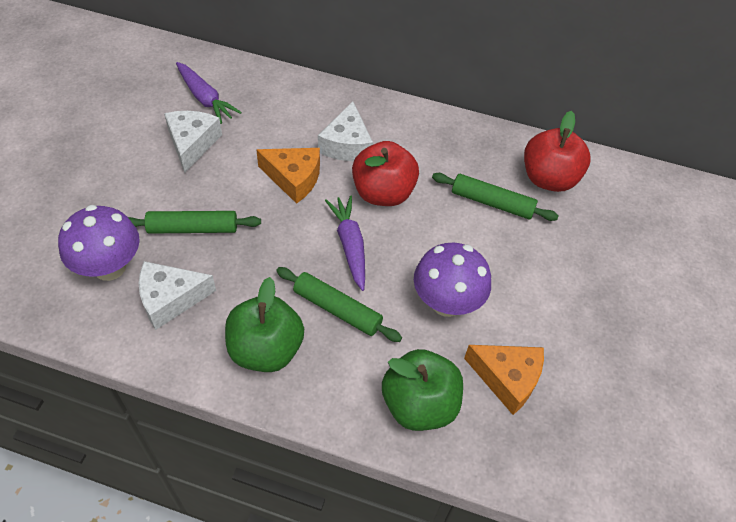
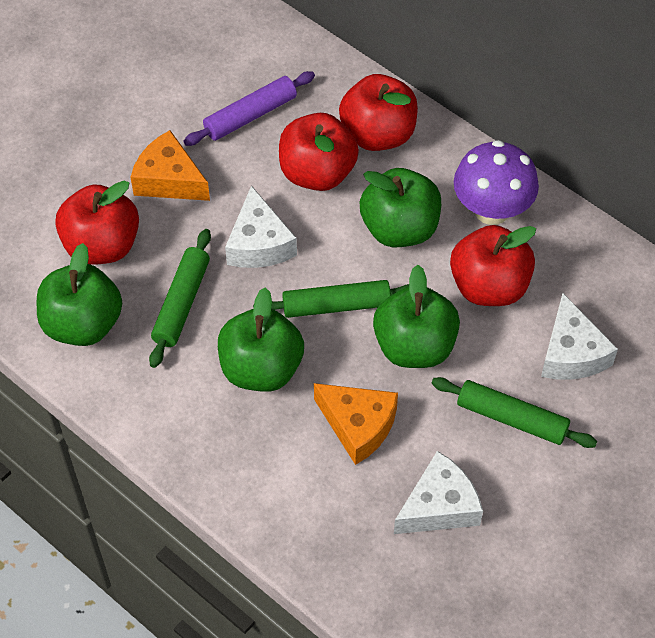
green apple: 2 -> 4
purple carrot: 2 -> 0
purple mushroom: 2 -> 1
purple rolling pin: 0 -> 1
red apple: 2 -> 4

